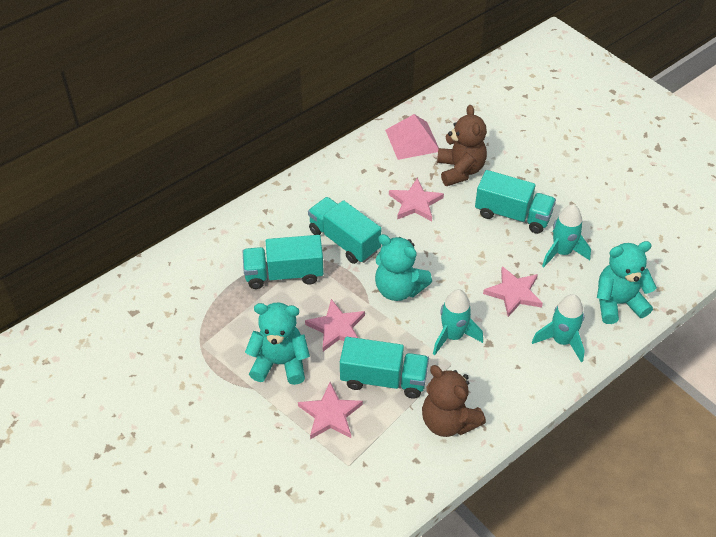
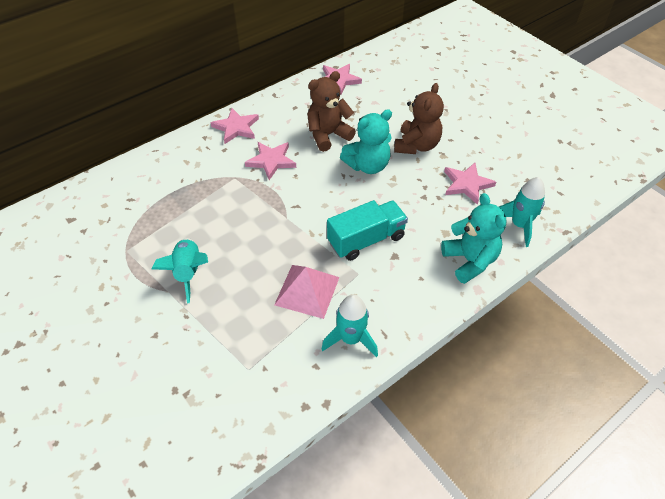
turquoise teddy bear: 3 -> 2
turquoise truck: 4 -> 1

